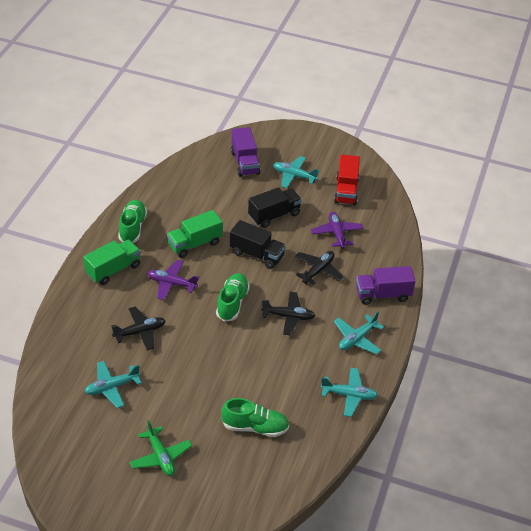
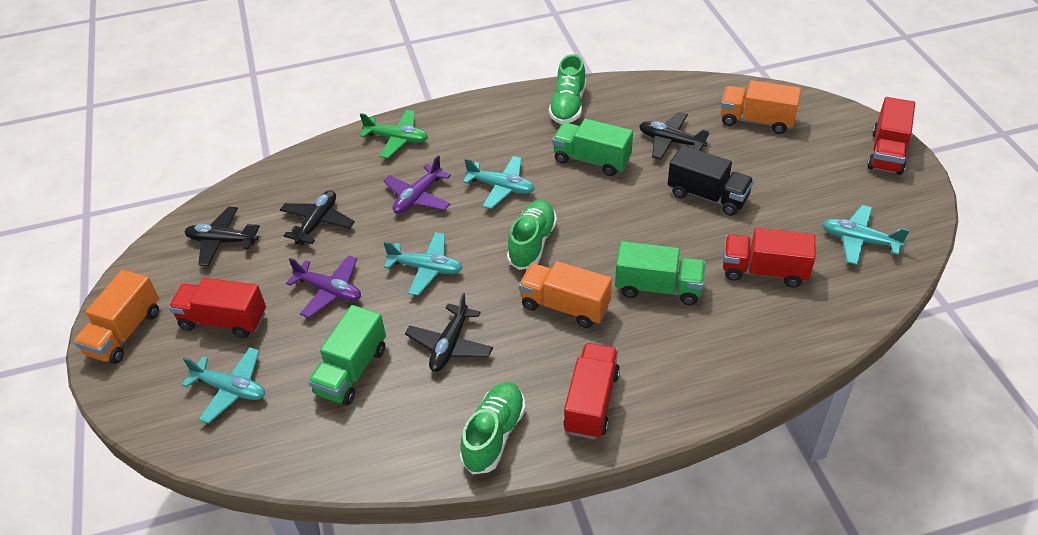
black plane: 3 -> 4
black truck: 2 -> 1
green truck: 2 -> 3
orange truck: 0 -> 3
purple truck: 2 -> 0
red truck: 1 -> 4

